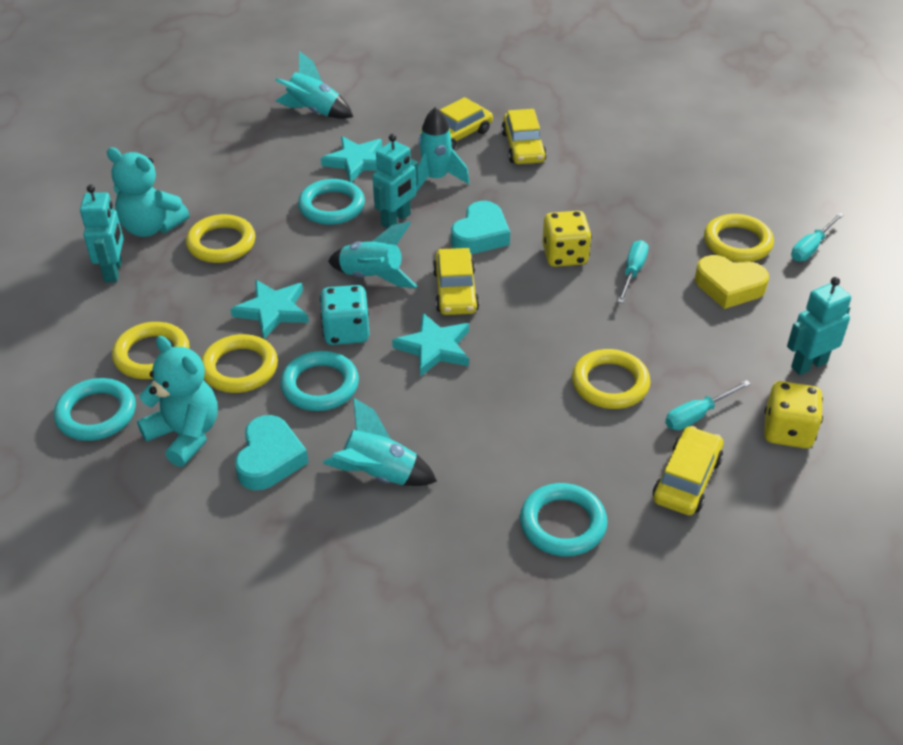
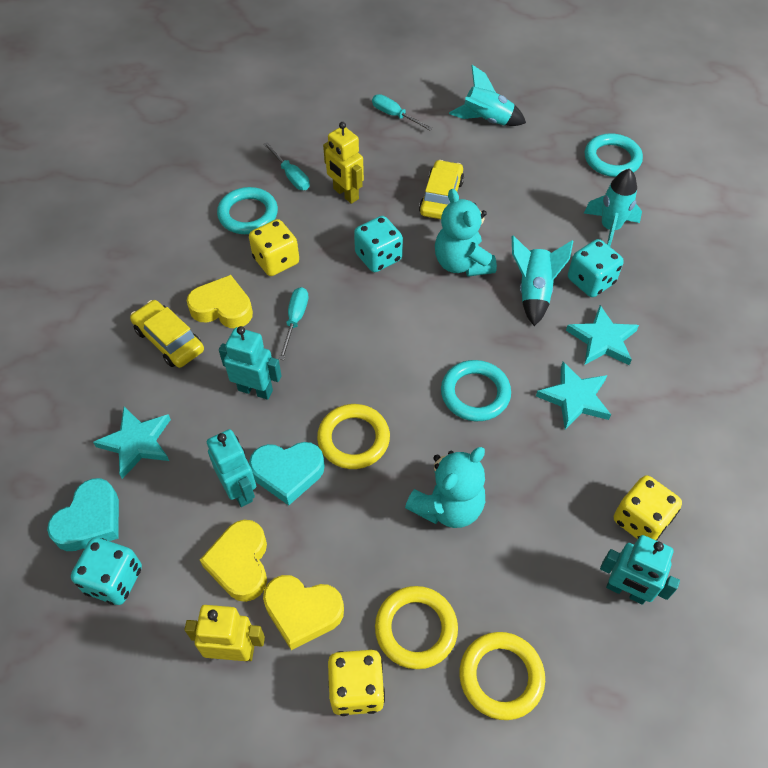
turquoise dice: 1 -> 3
turquoise ring: 4 -> 3
turquoise rocket: 4 -> 3
yellow car: 4 -> 2
yellow dice: 2 -> 3
yellow heart: 1 -> 3
yellow ring: 5 -> 3
yellow robot: 0 -> 2

